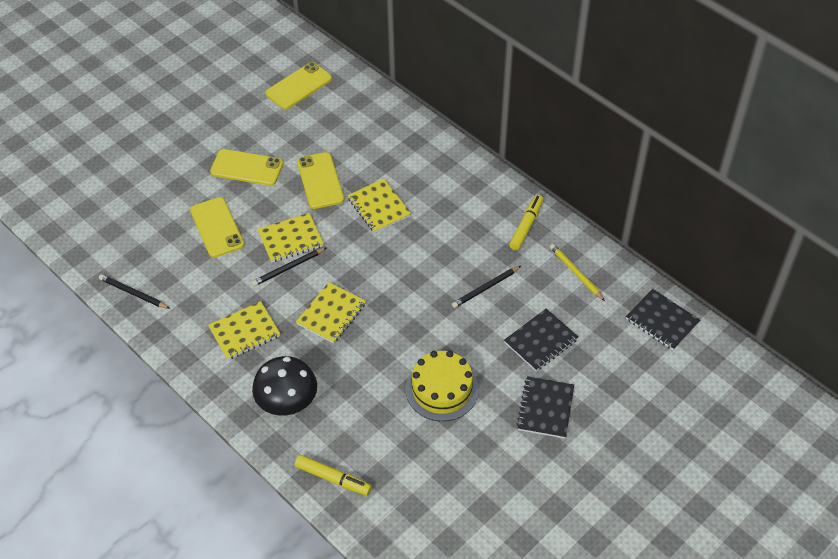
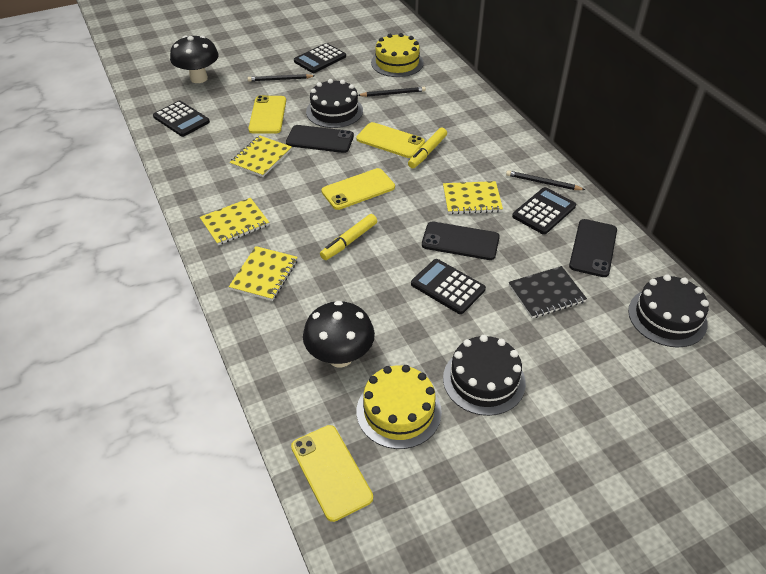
black cake: 0 -> 3
black calculator: 0 -> 4
black mushroom: 1 -> 2
black notebook: 3 -> 1
black phone: 0 -> 3
yellow cake: 1 -> 2
yellow pencil: 1 -> 0

